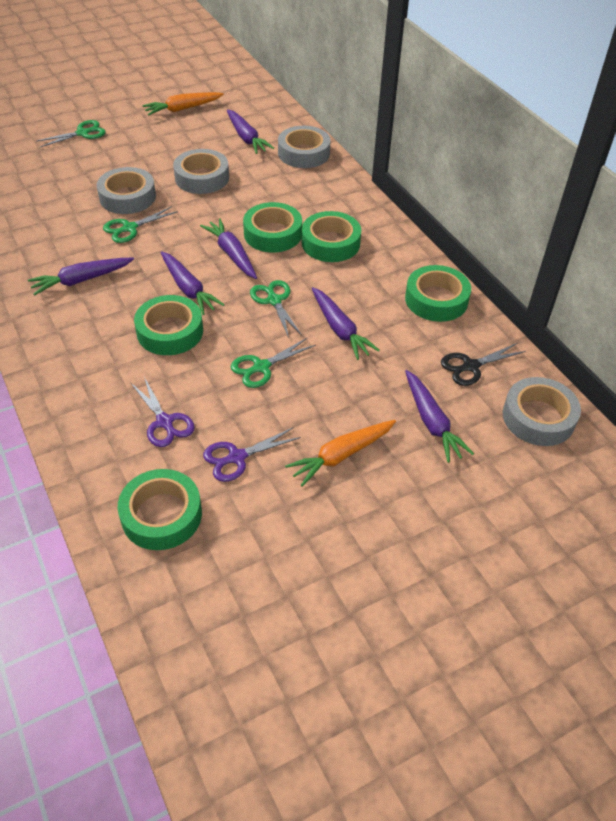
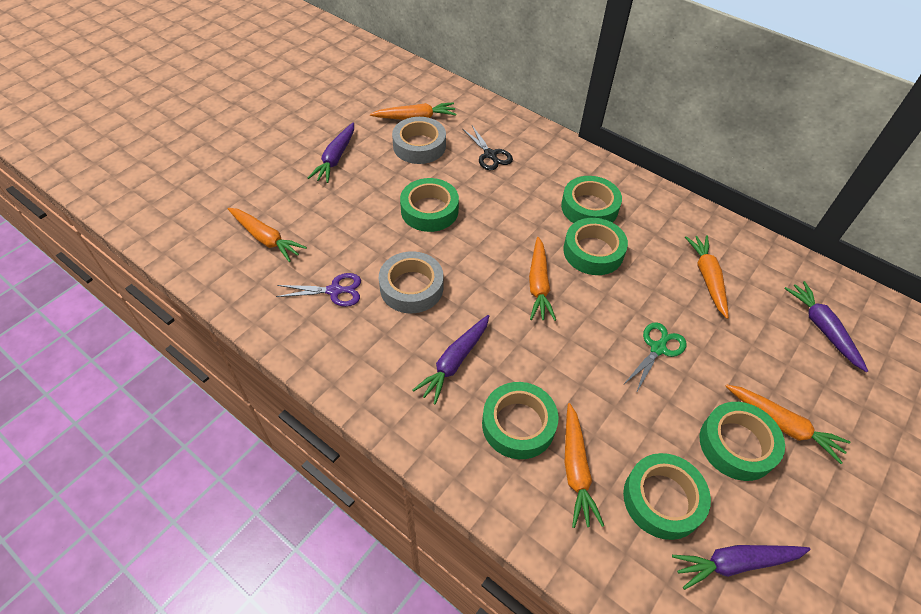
green scissors: 4 -> 1
green tape: 5 -> 6
grey tape: 4 -> 2
orange carrot: 2 -> 6
purple carrot: 6 -> 4
purple scissors: 2 -> 1

